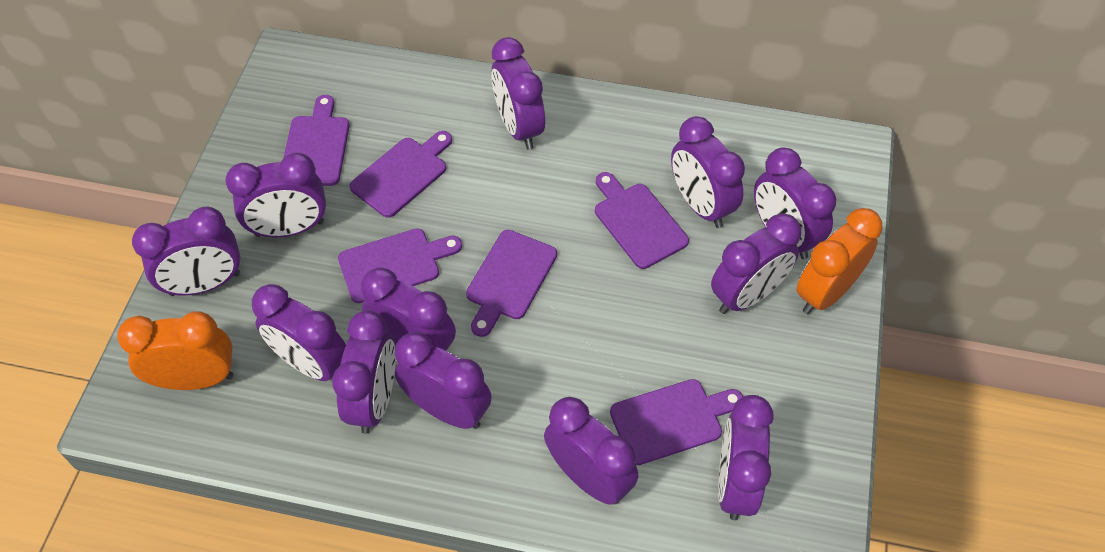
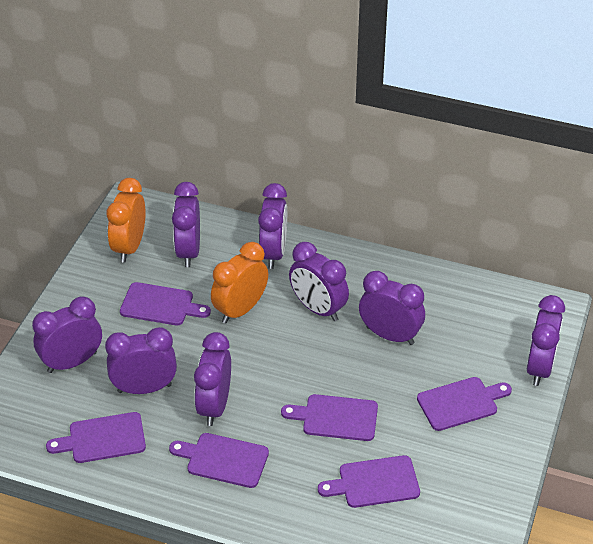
purple clock: 12 -> 8

